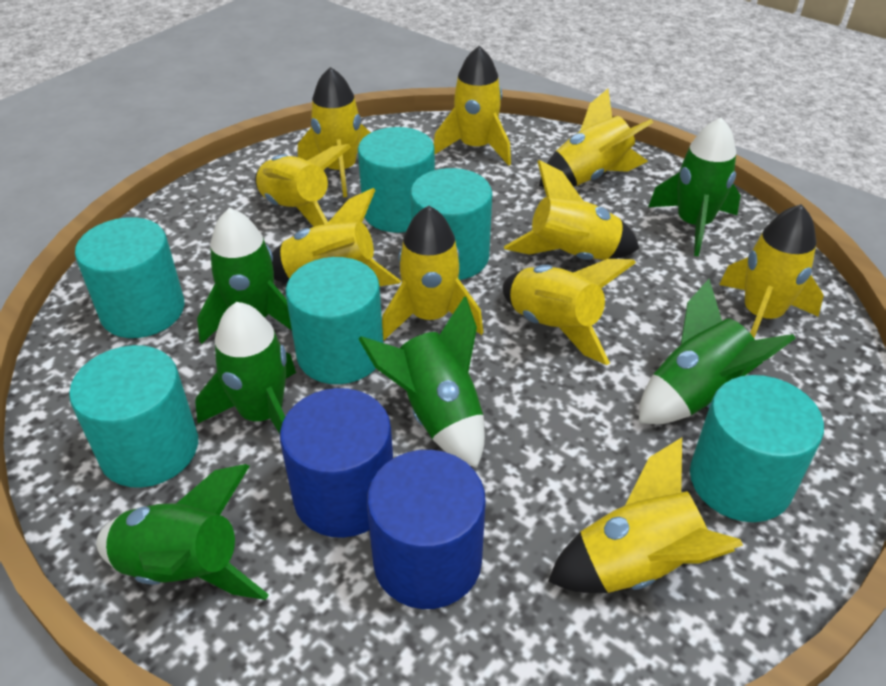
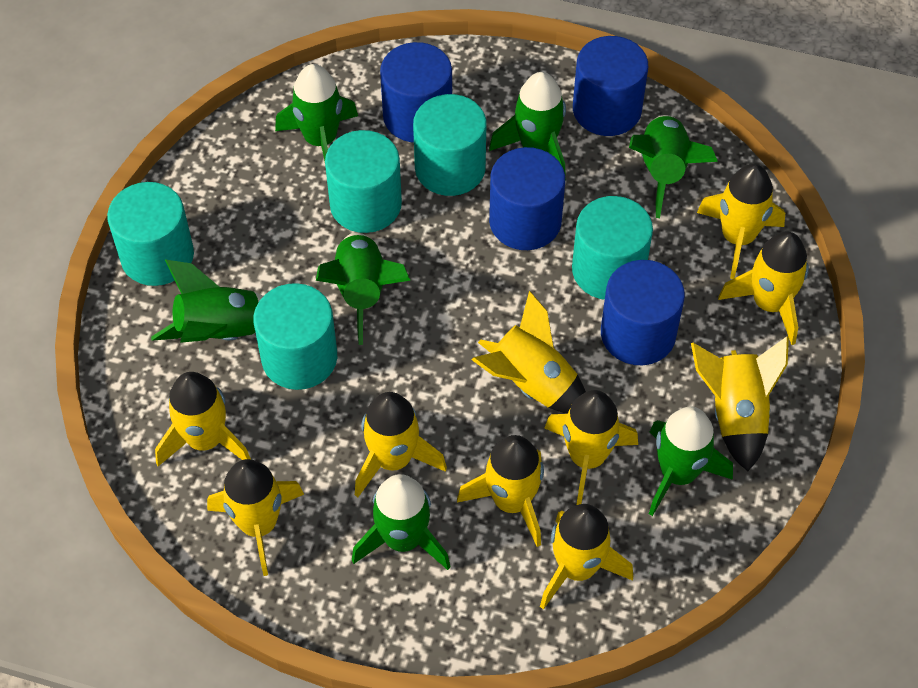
blue cylinder: 2 -> 4
green rocket: 6 -> 7
turquoise cylinder: 6 -> 5

